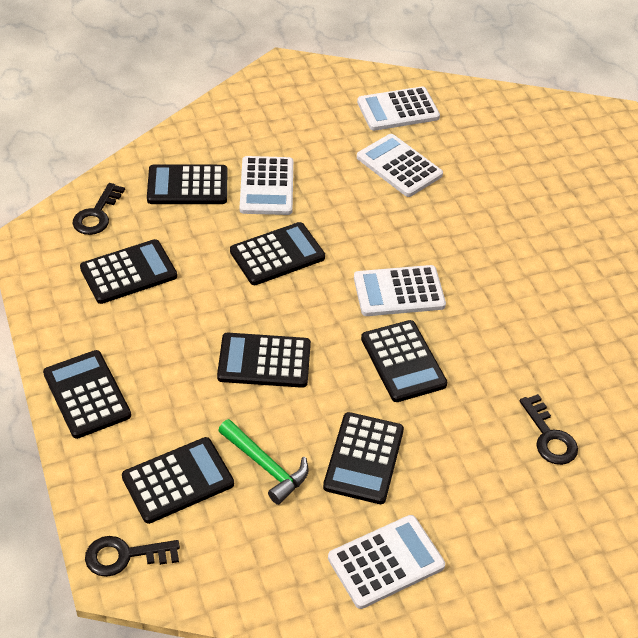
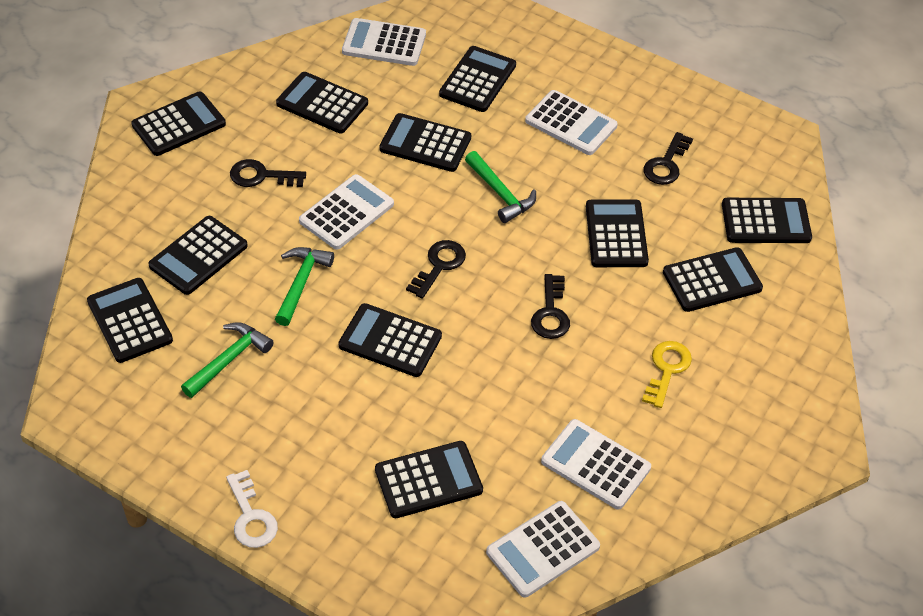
black calculator: 8 -> 11
black key: 3 -> 4
green hammer: 1 -> 3
white key: 0 -> 1
yellow key: 0 -> 1

